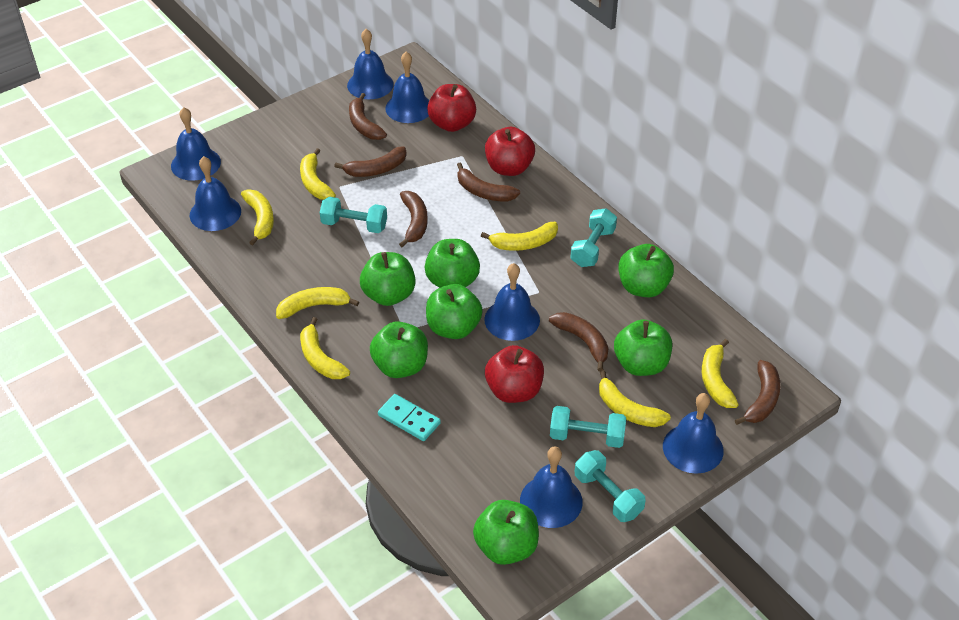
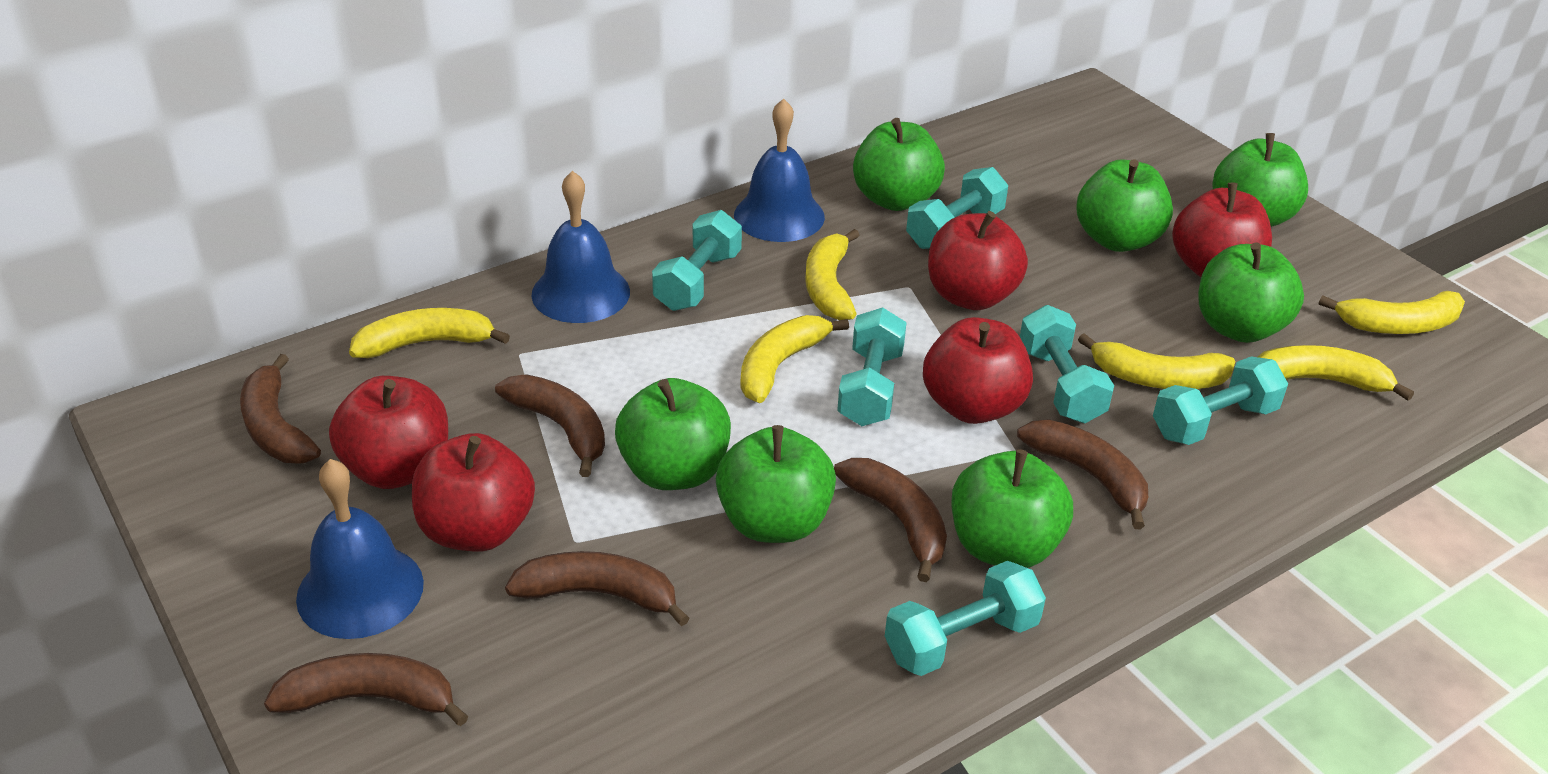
blue bell: 7 -> 3
red apple: 3 -> 5
turquoise domino: 1 -> 0
turquoise dumbbell: 4 -> 6
yellow banana: 7 -> 6

